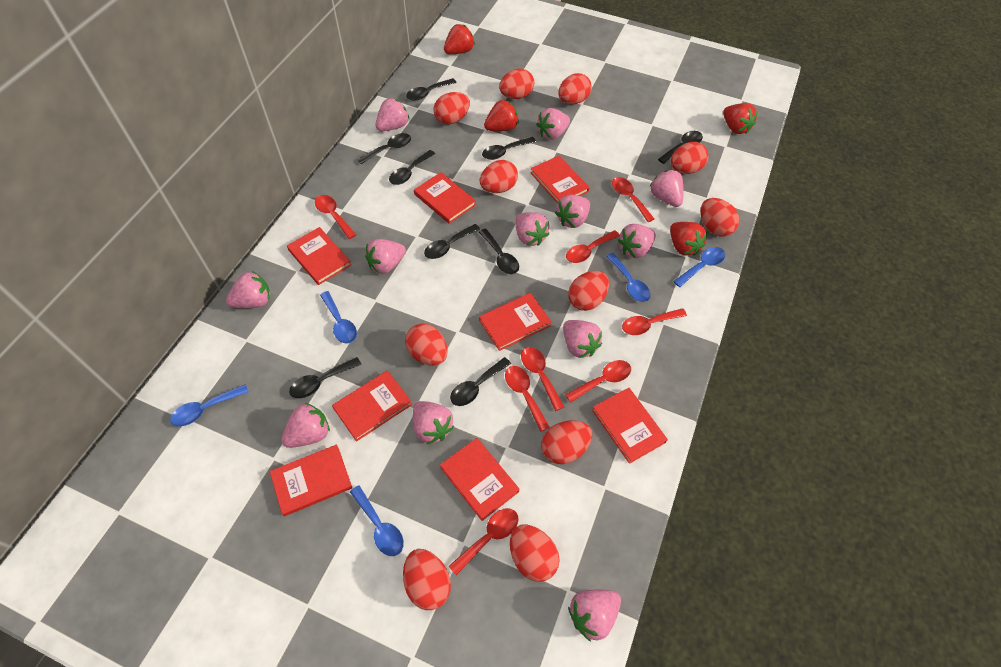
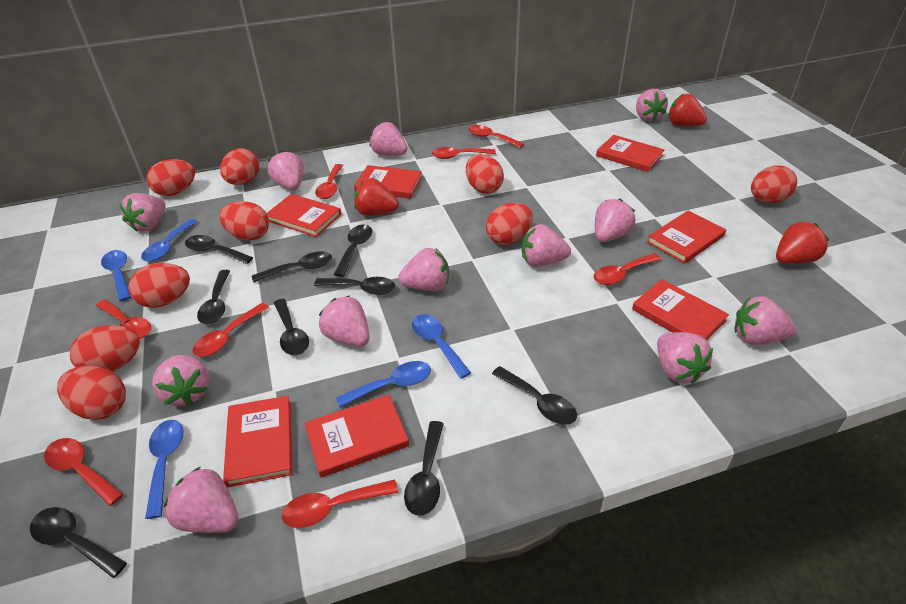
red book: 8 -> 7
red egg: 11 -> 9
red strawberry: 4 -> 3

